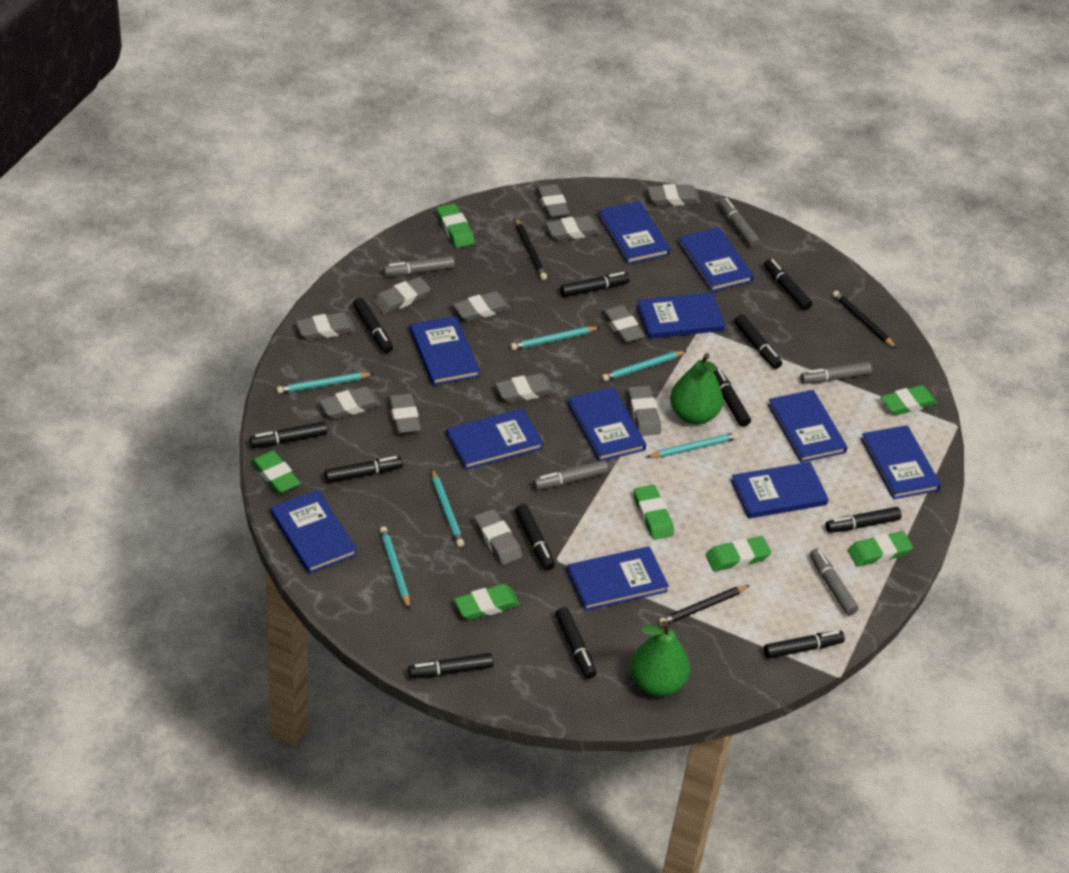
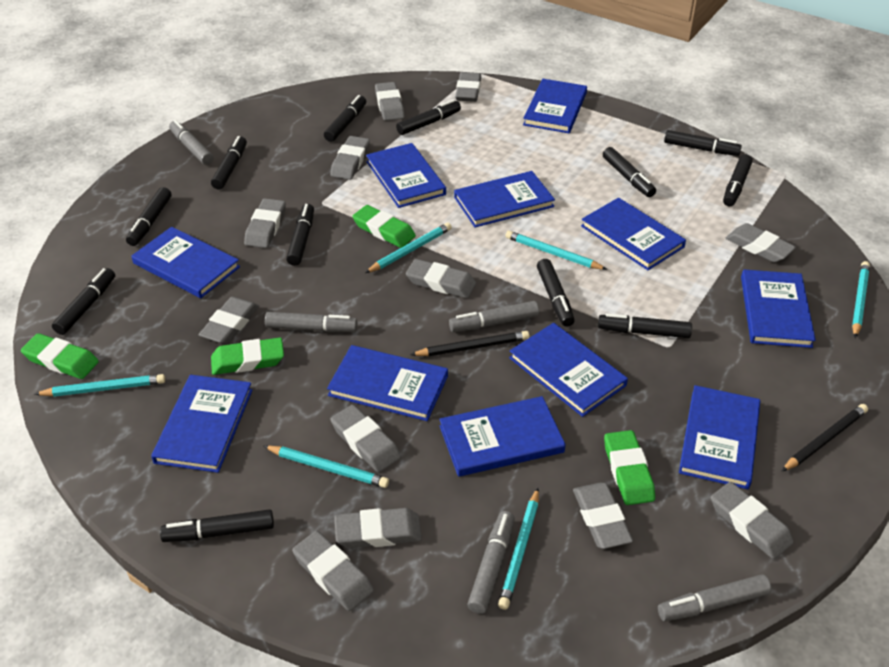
black pencil: 3 -> 2
green eraser: 7 -> 4
green pear: 2 -> 0

